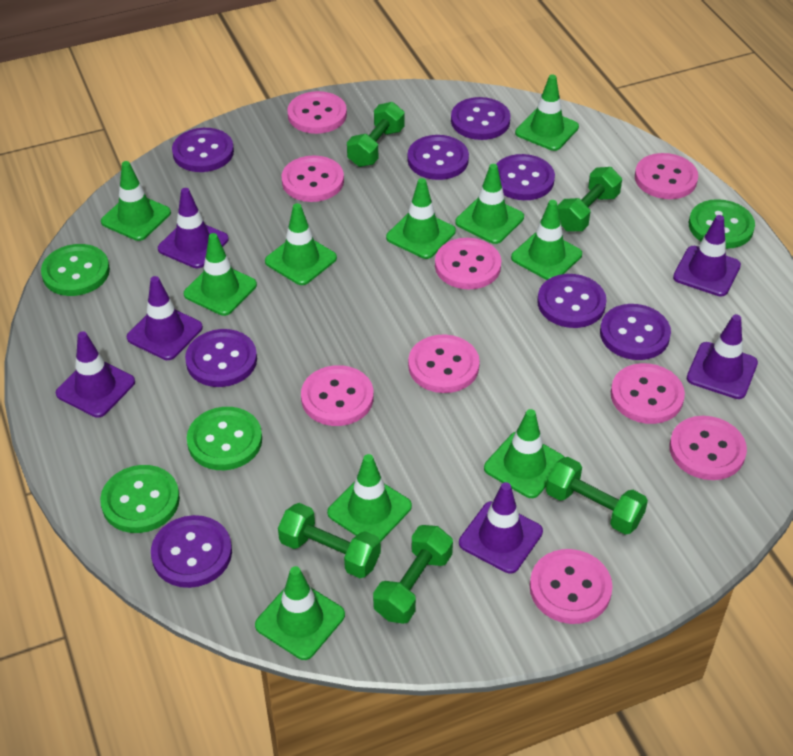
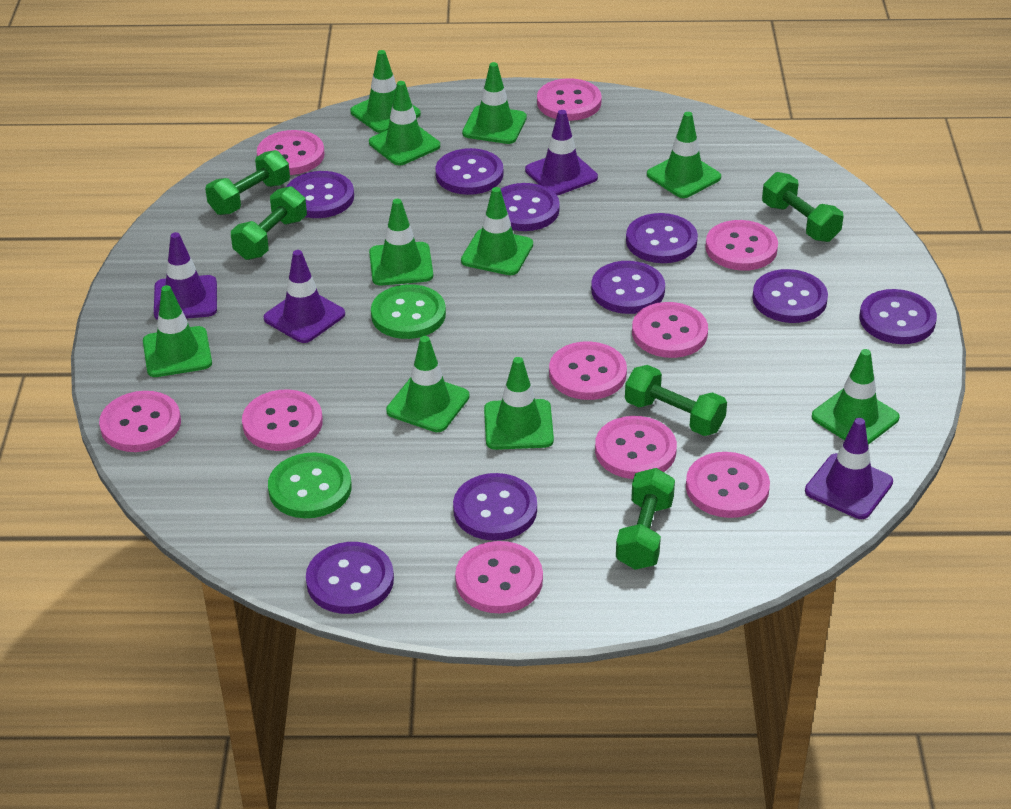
green button: 4 -> 2
pink button: 9 -> 10
purple button: 8 -> 9
purple traffic cone: 6 -> 4

